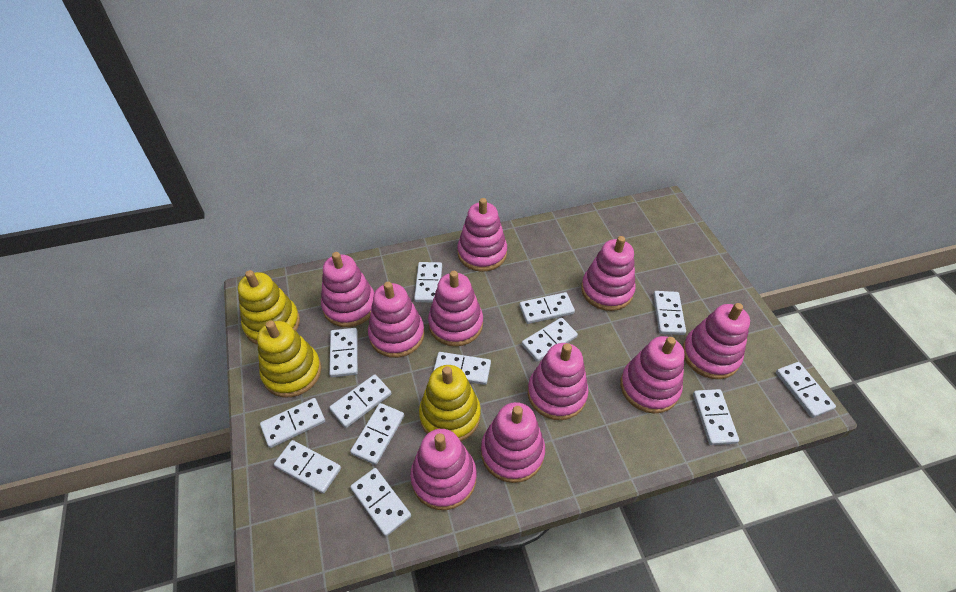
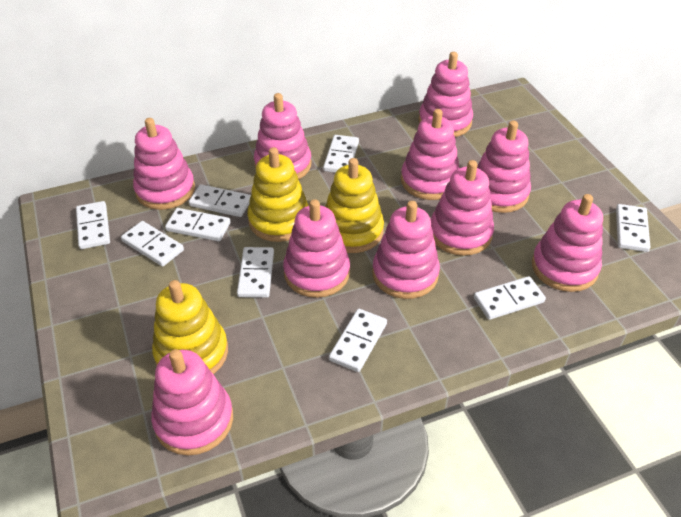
white domino: 13 -> 9

